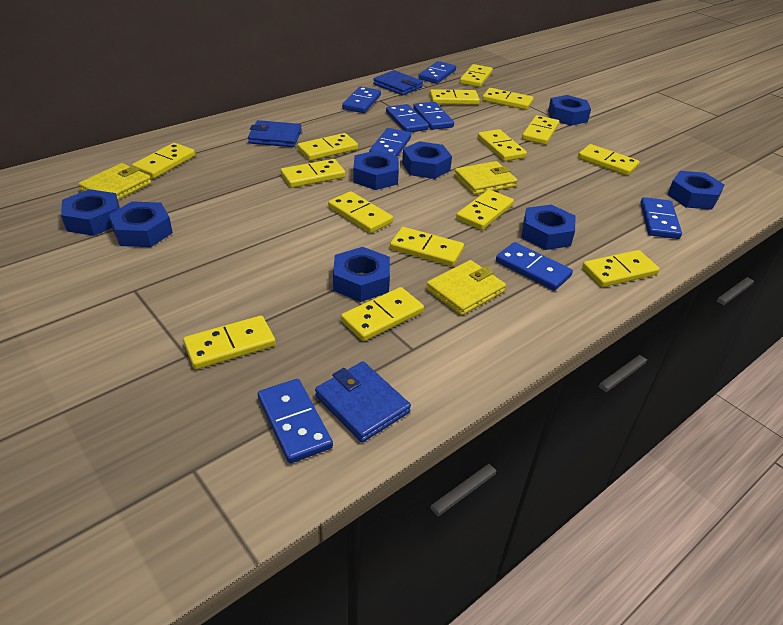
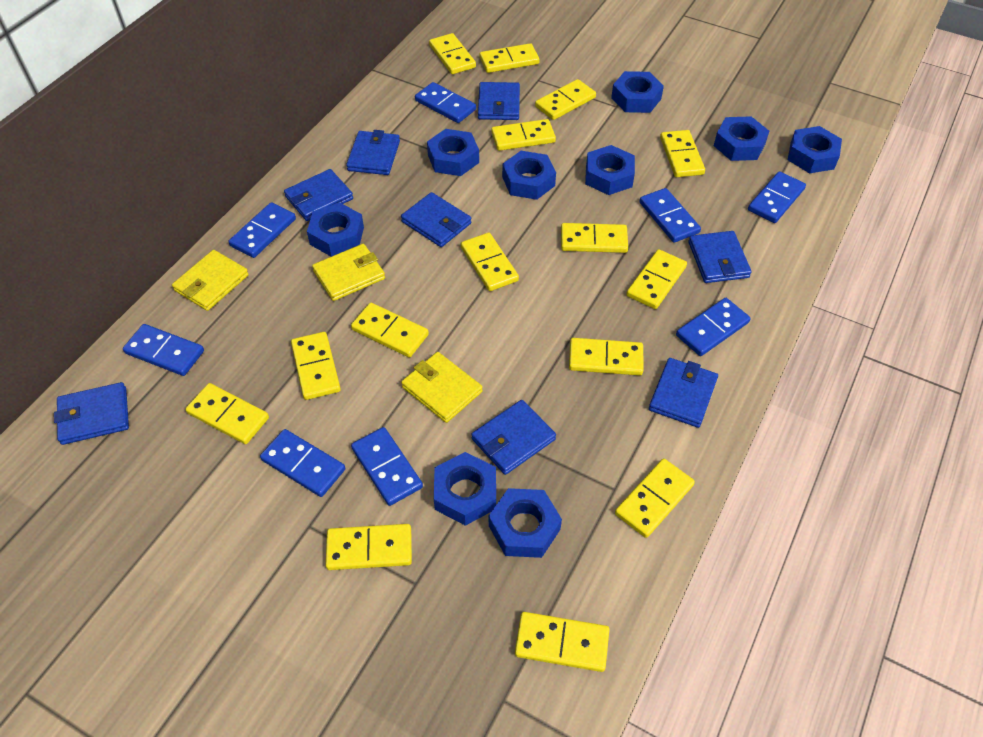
blue nut: 8 -> 9
blue wallet: 3 -> 8

